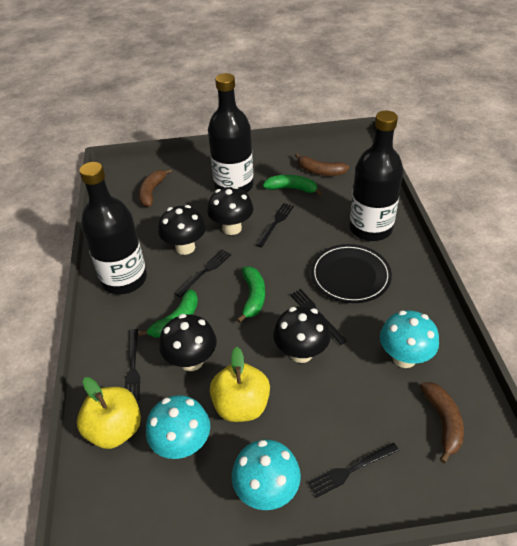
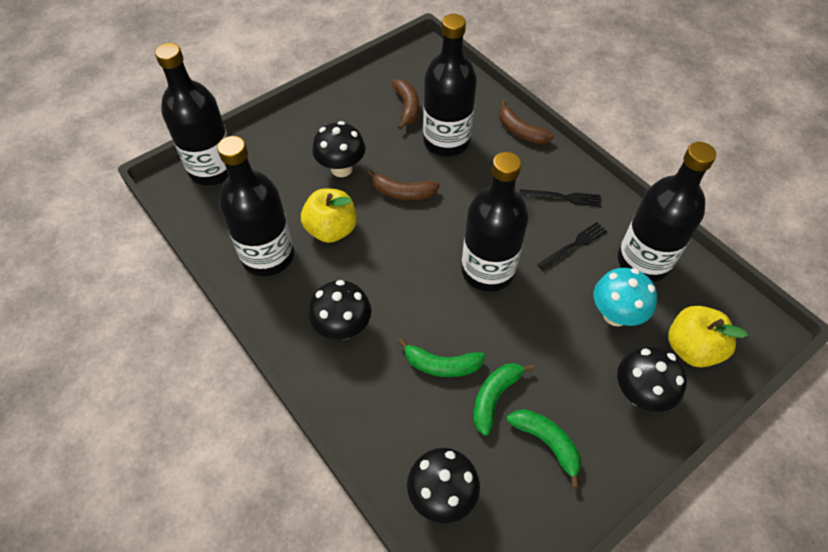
black bottle: 3 -> 5
black fork: 5 -> 2
black plate: 1 -> 0
turquoise mushroom: 3 -> 1

